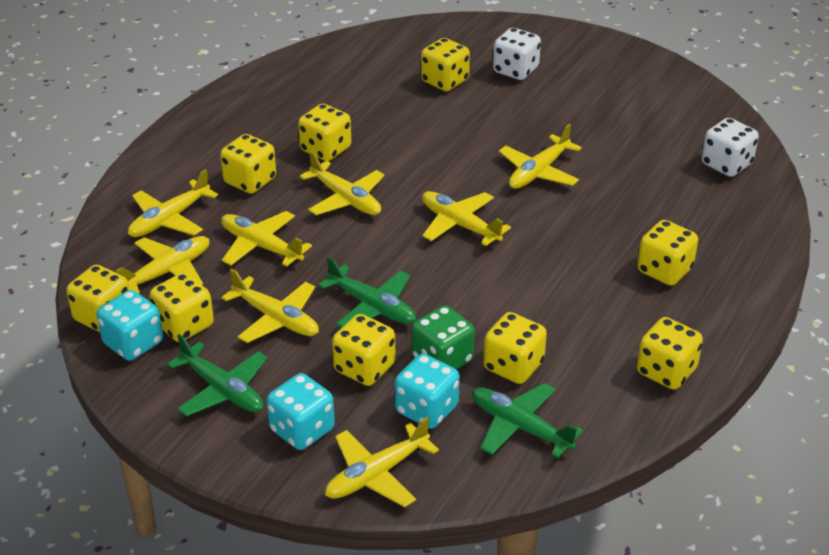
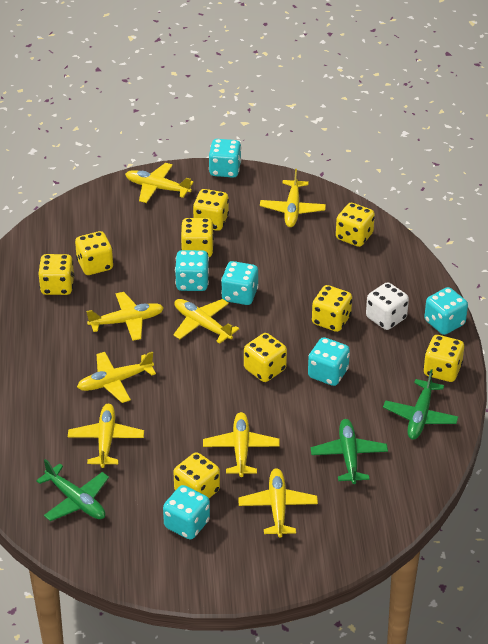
green dice: 1 -> 0
turquoise dice: 3 -> 6
white dice: 2 -> 1

